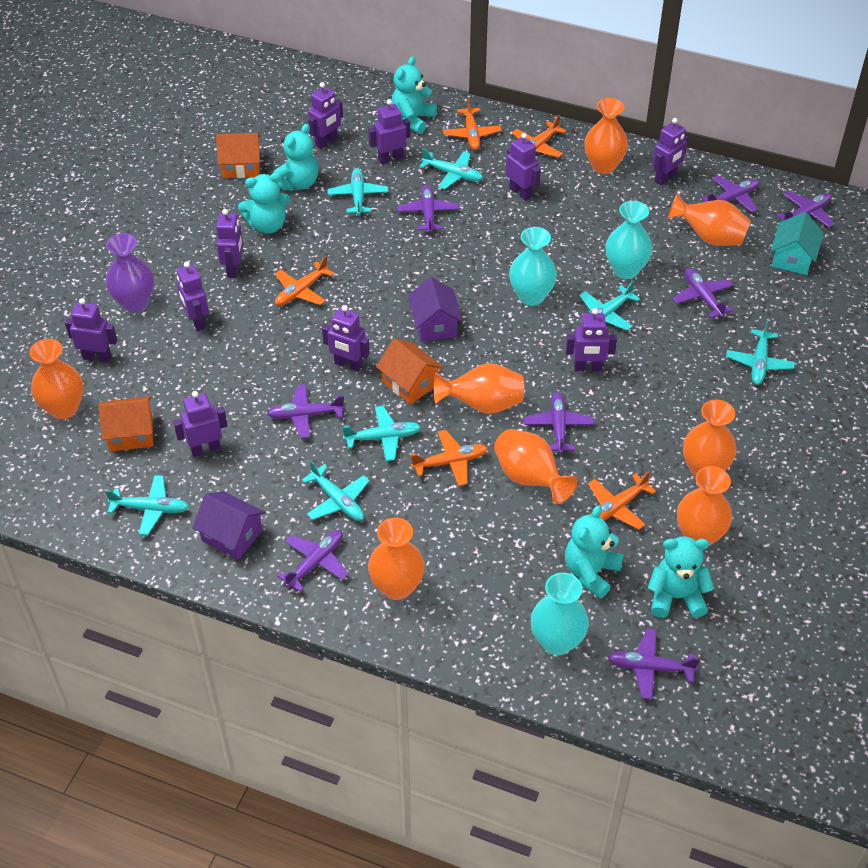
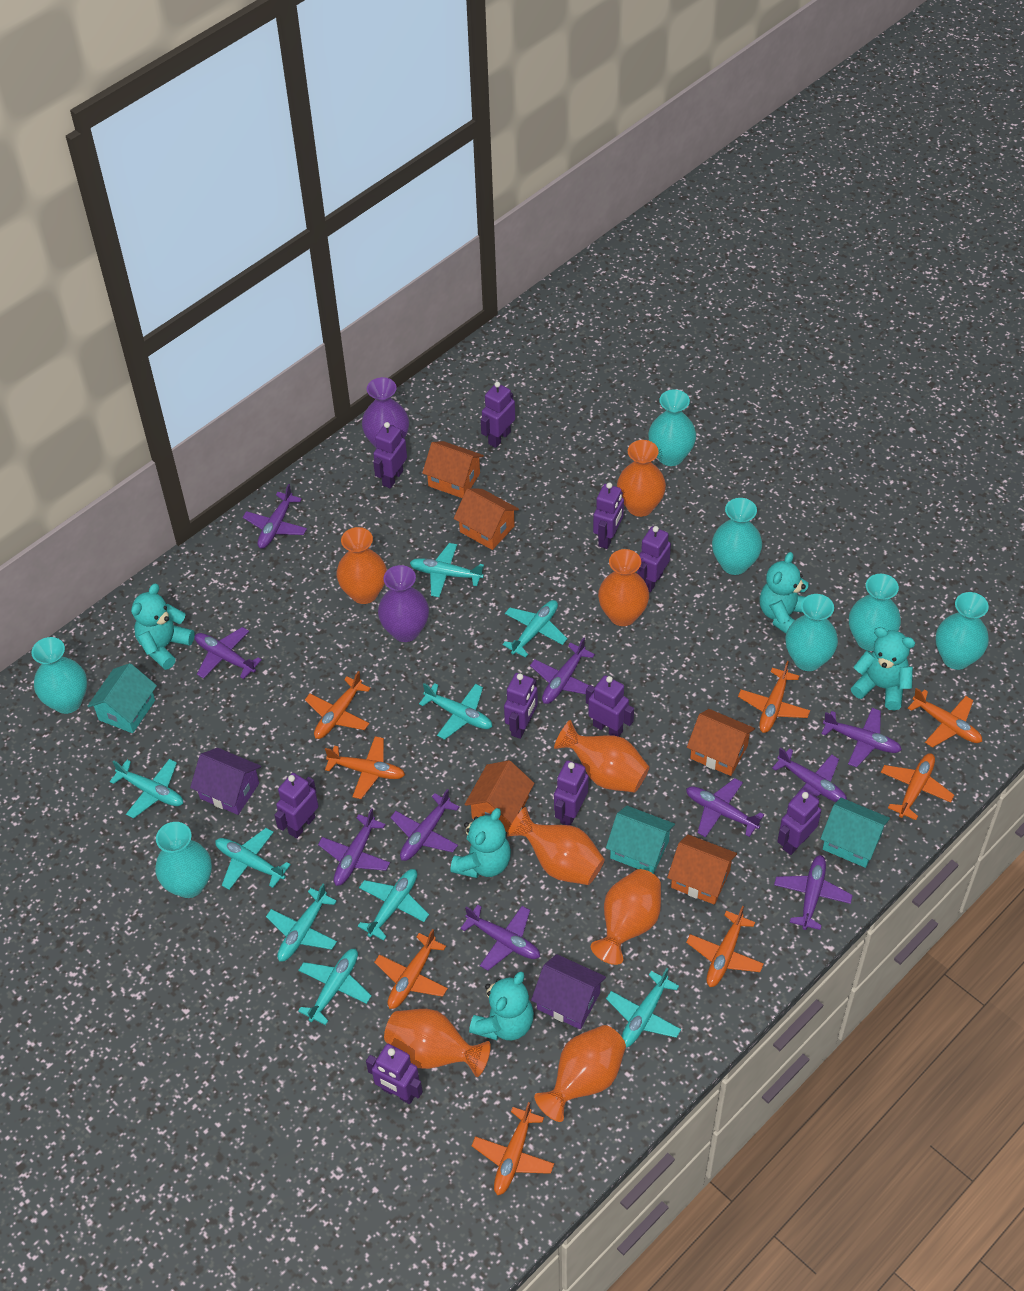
orange house: 3 -> 5
orange plane: 5 -> 8
purple plane: 8 -> 10
purple vase: 1 -> 2
turquoise house: 1 -> 3
turquoise plane: 7 -> 9
turquoise vase: 3 -> 7

